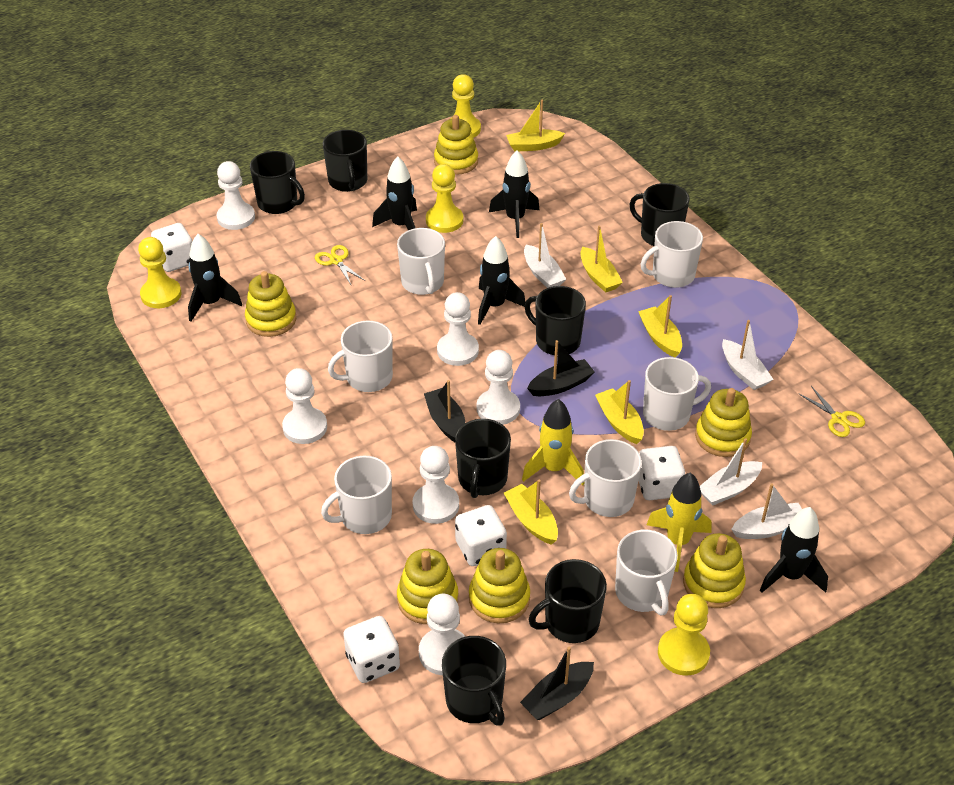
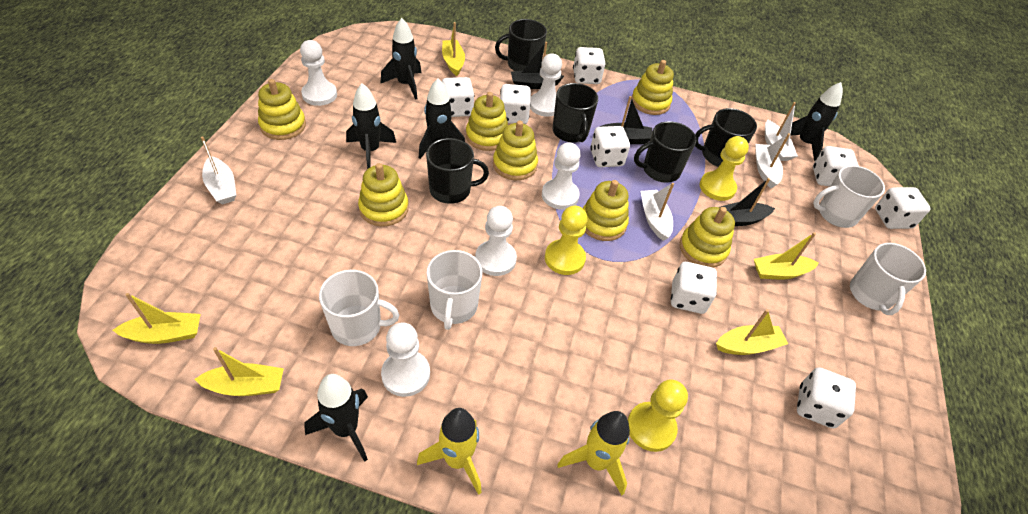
black mug: 7 -> 5
white dice: 4 -> 8
white mug: 7 -> 4
white pawn: 6 -> 5
yellow pawn: 4 -> 3
yellow scissors: 2 -> 0
yellow stacking toy: 6 -> 7

